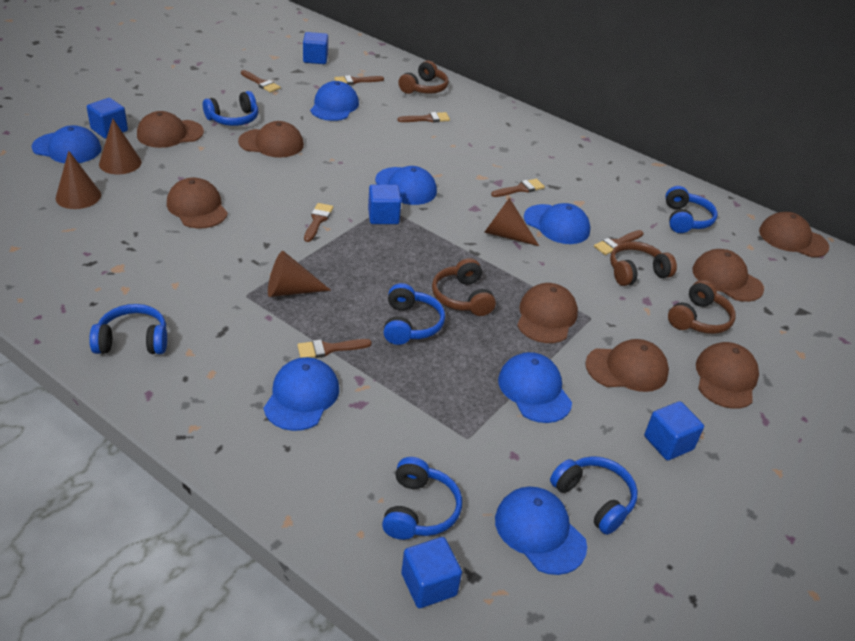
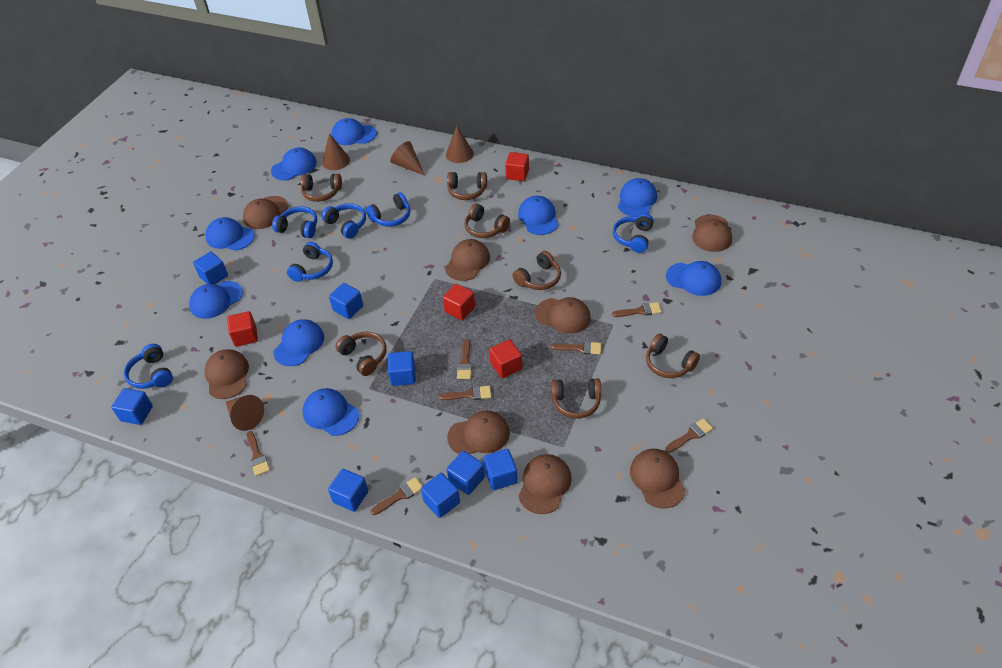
blue cap: 7 -> 9
blue cube: 5 -> 8
brown headphones: 4 -> 7
red cube: 0 -> 4

